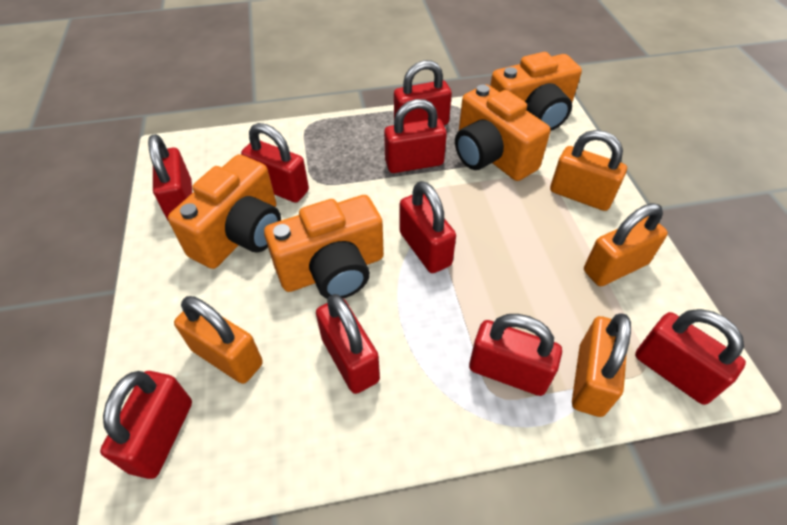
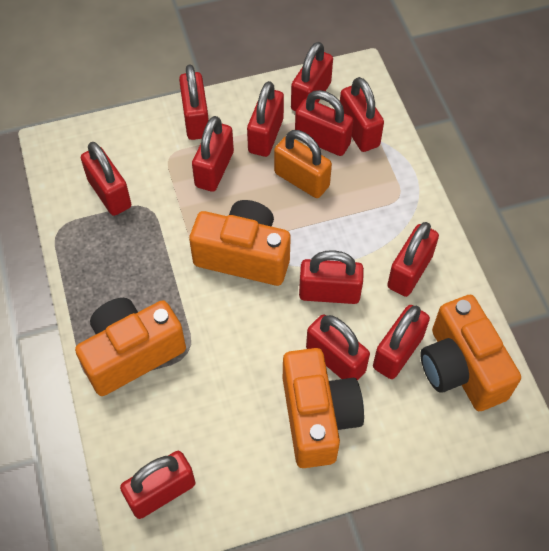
orange padlock: 4 -> 1
red padlock: 9 -> 12

